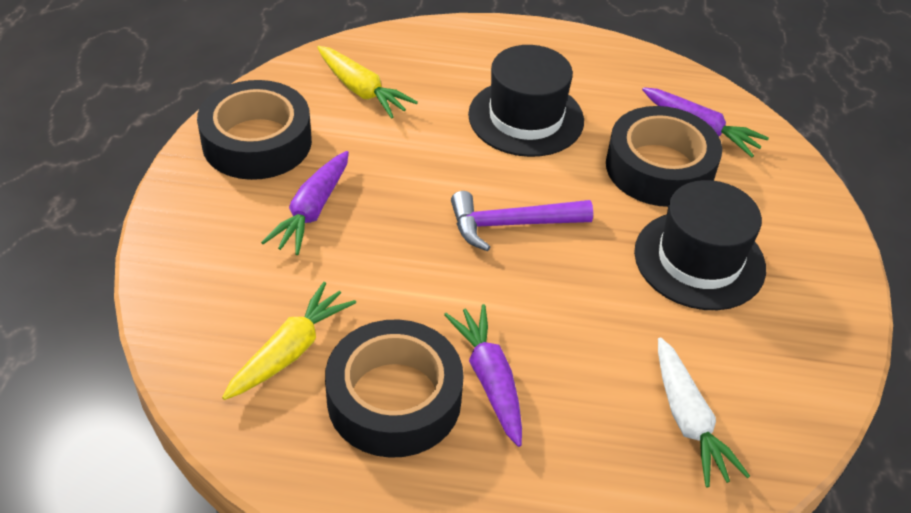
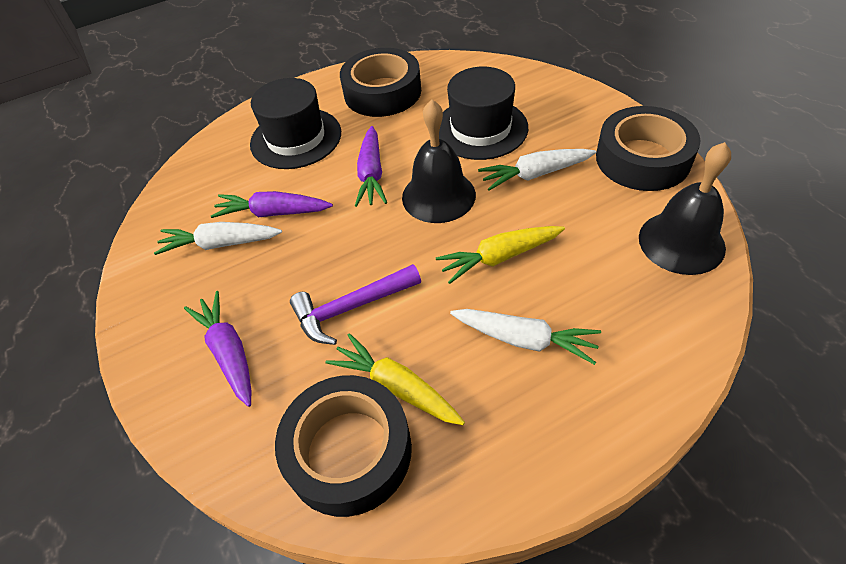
black bell: 0 -> 2
white carrot: 1 -> 3

